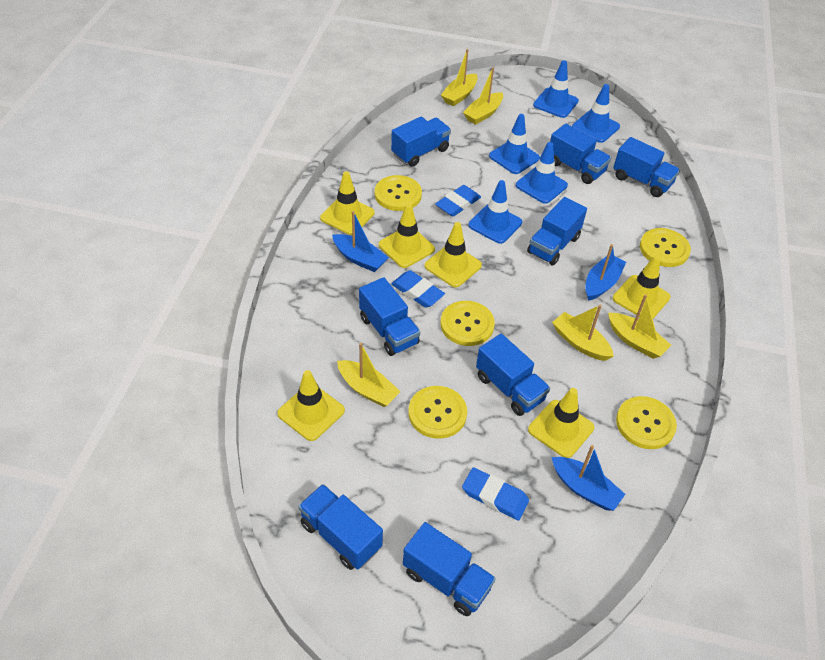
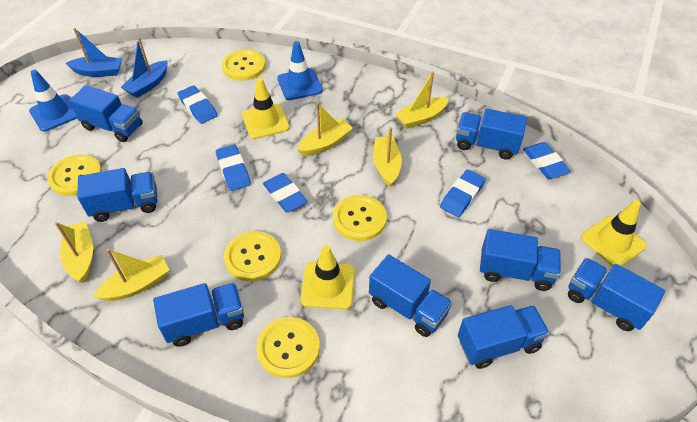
blue boat: 3 -> 2
blue eraser: 3 -> 5
blue traffic cone: 5 -> 2
yellow traffic cone: 6 -> 3

